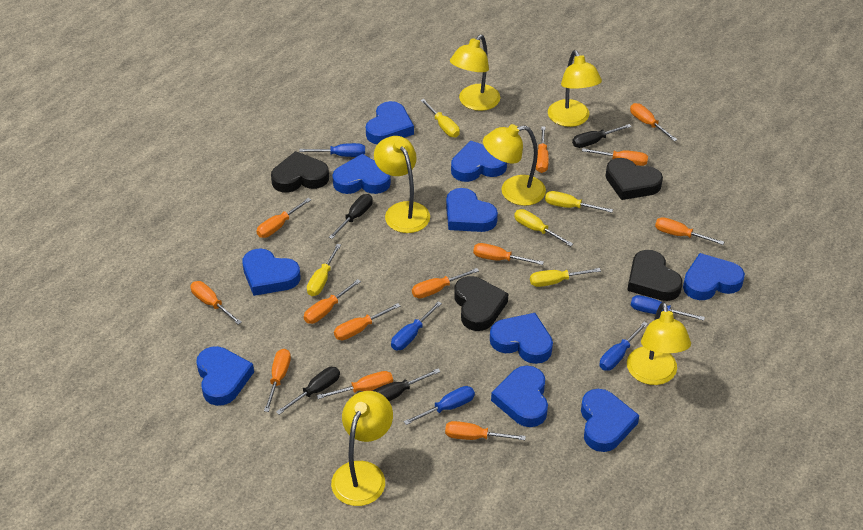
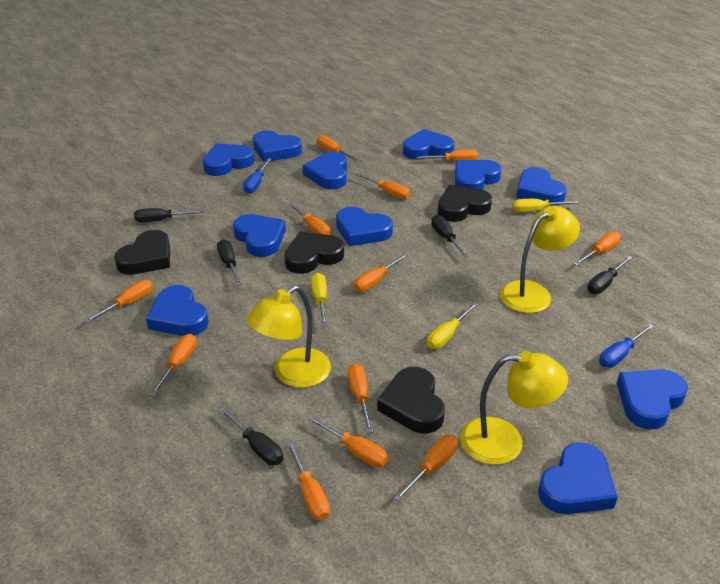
black screwdriver: 4 -> 5
blue heart: 10 -> 11
blue screwdriver: 5 -> 2
orange screwdriver: 13 -> 12
yellow lamp: 6 -> 3
yellow screwdriver: 5 -> 3

